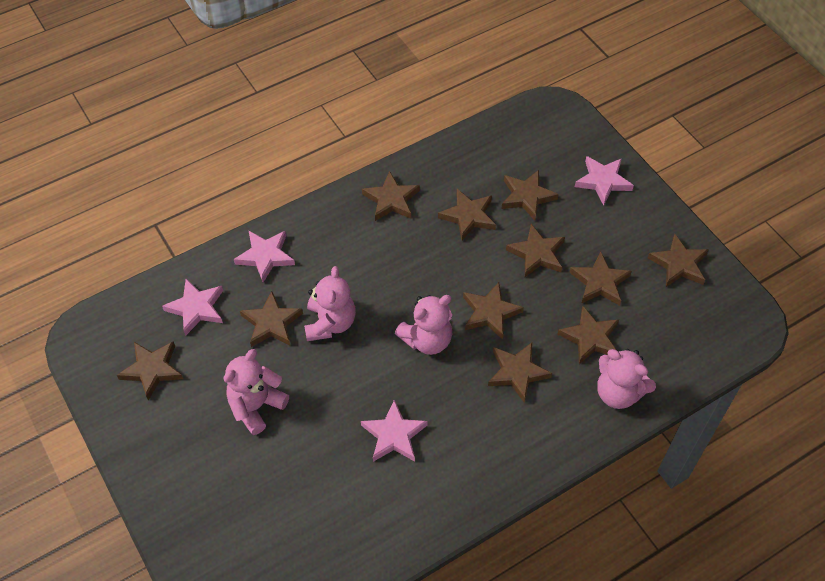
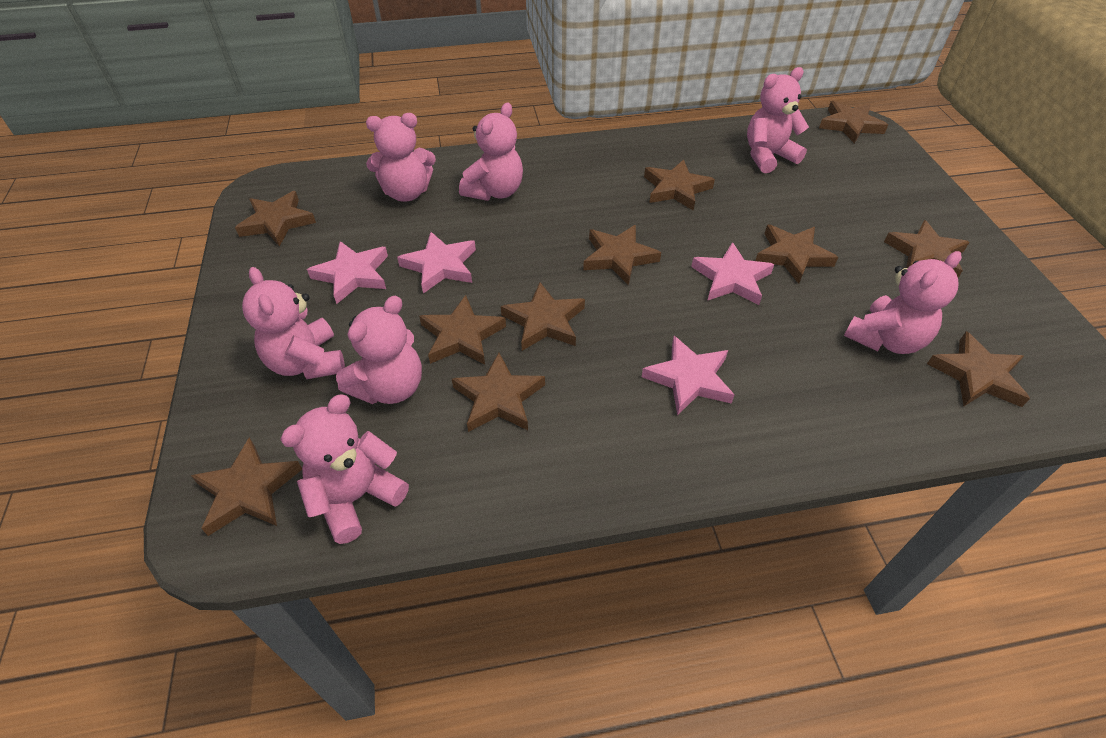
pink teddy bear: 4 -> 7

